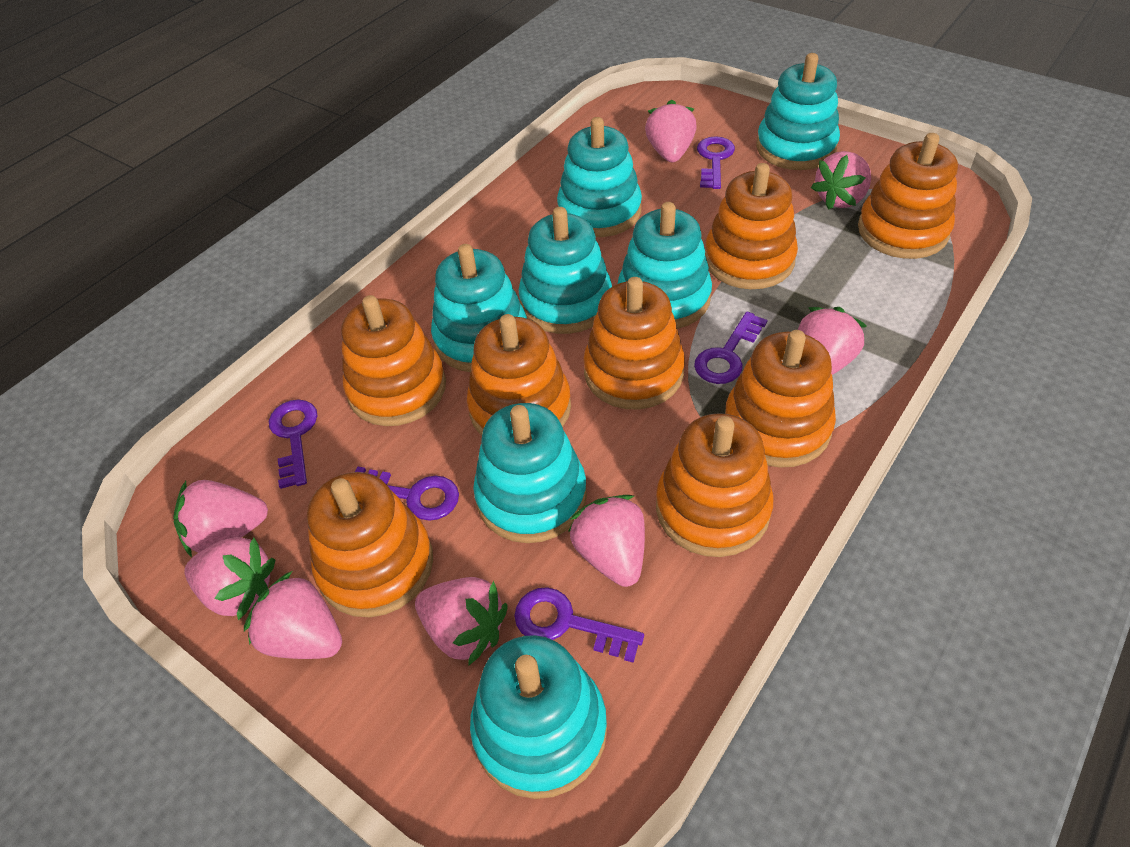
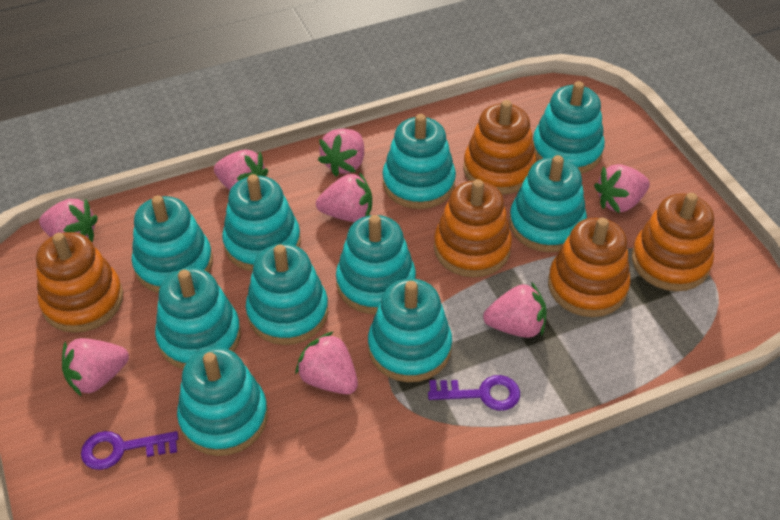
orange stacking toy: 8 -> 5
purple key: 5 -> 2
turquoise stacking toy: 7 -> 10

